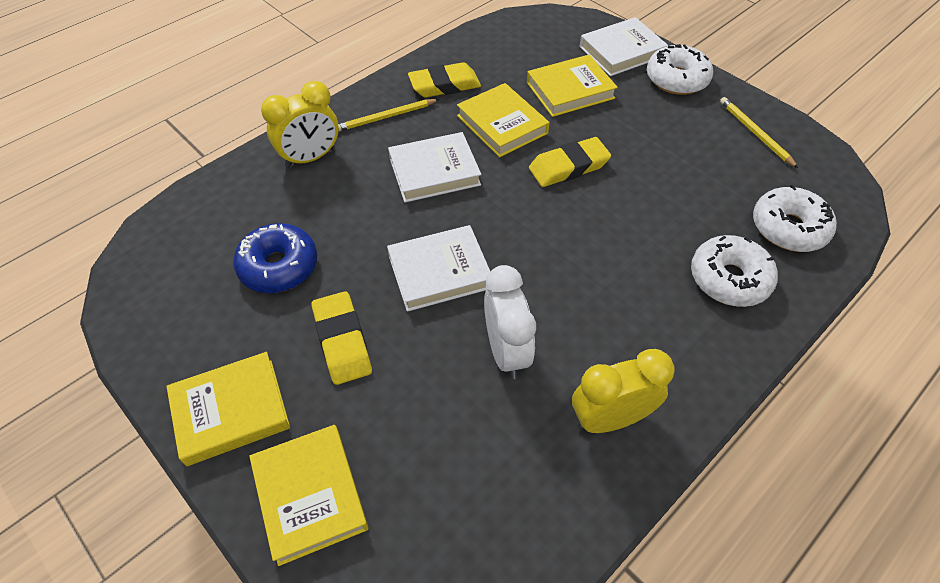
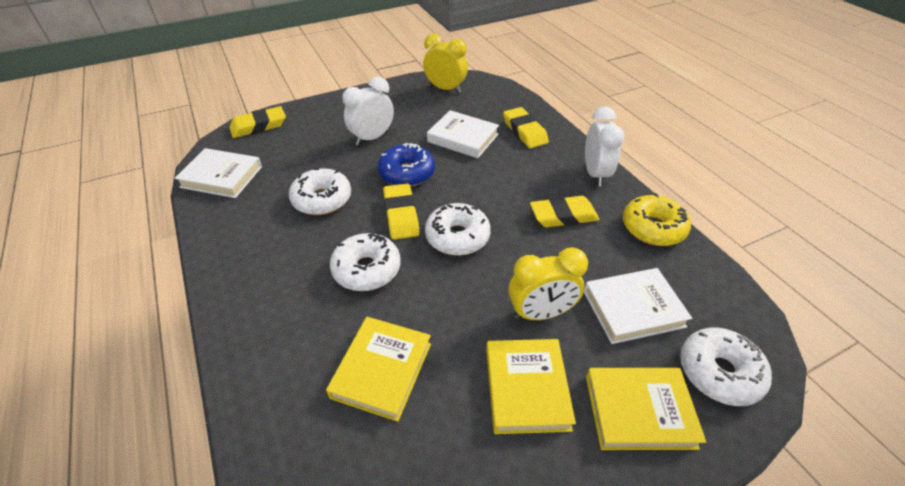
white clock: 1 -> 2
white donut: 3 -> 4
yellow book: 4 -> 3
yellow donut: 0 -> 1
yellow eraser: 3 -> 4
yellow pencil: 2 -> 0

